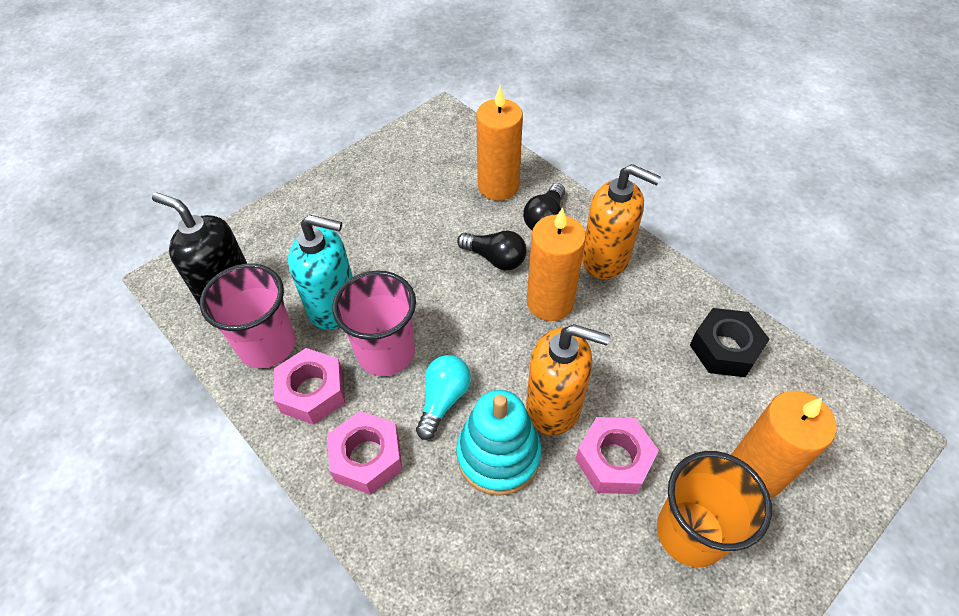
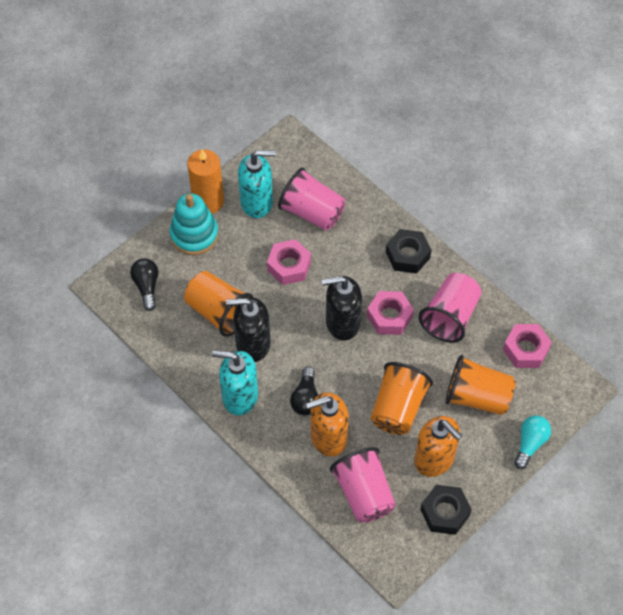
black nut: 1 -> 2
black soap dispenser: 1 -> 2
orange candle: 3 -> 1
orange cup: 1 -> 3
pink cup: 2 -> 3
turquoise soap dispenser: 1 -> 2

